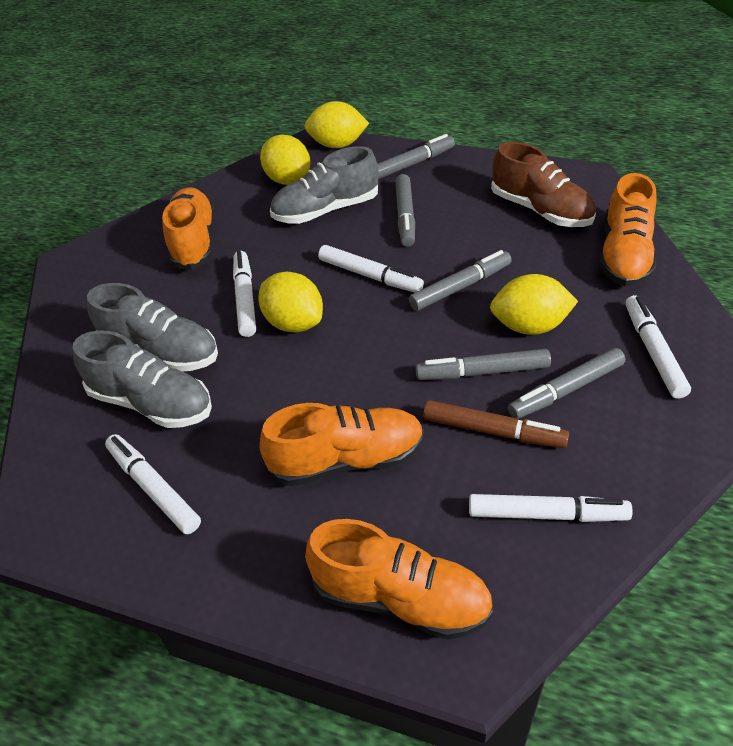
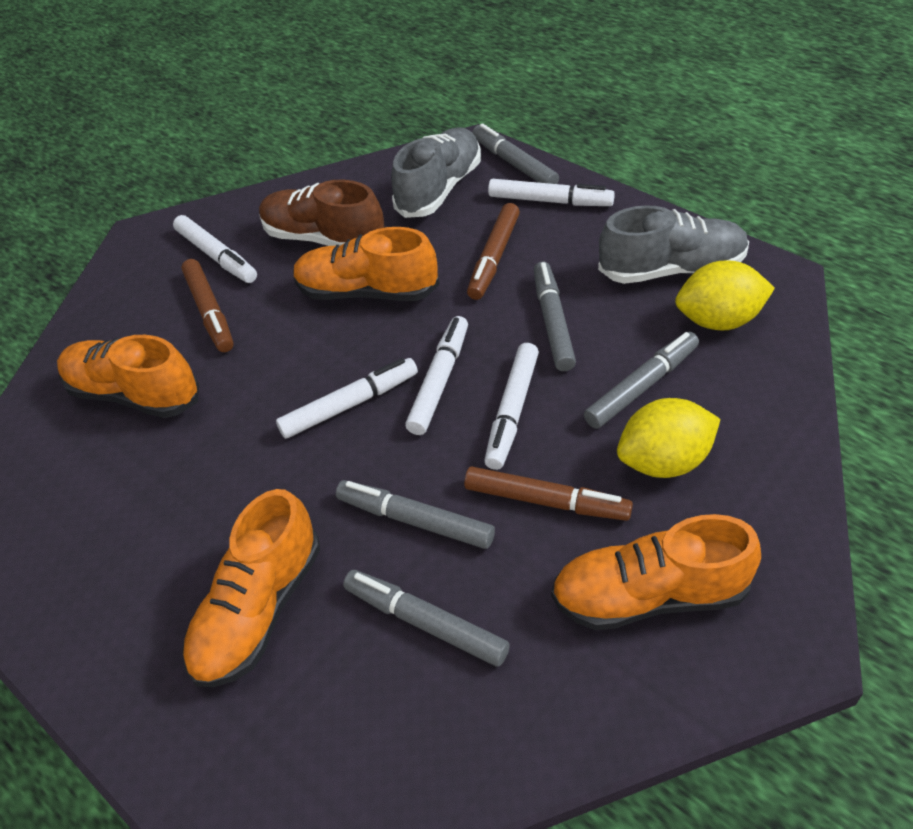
brown marker: 1 -> 3
grey shoe: 3 -> 2
yellow lemon: 4 -> 2

